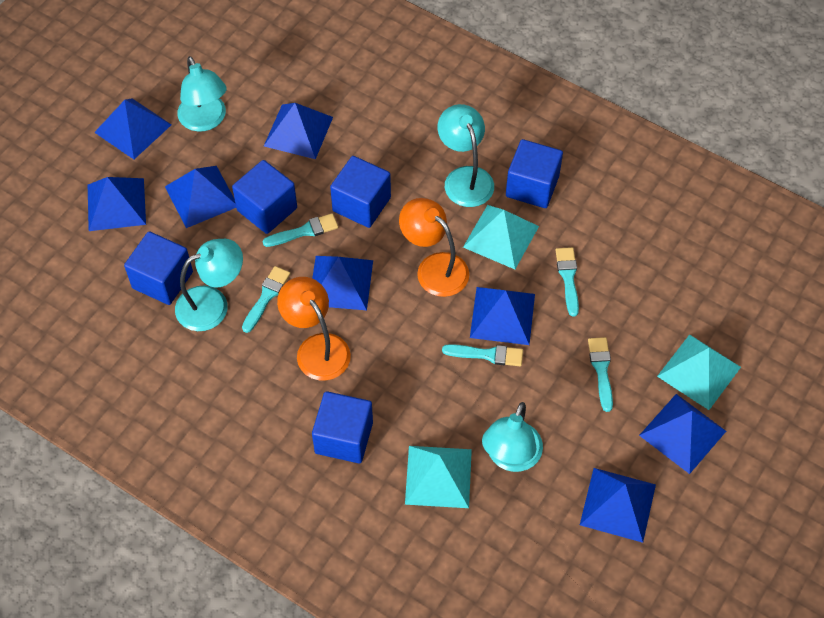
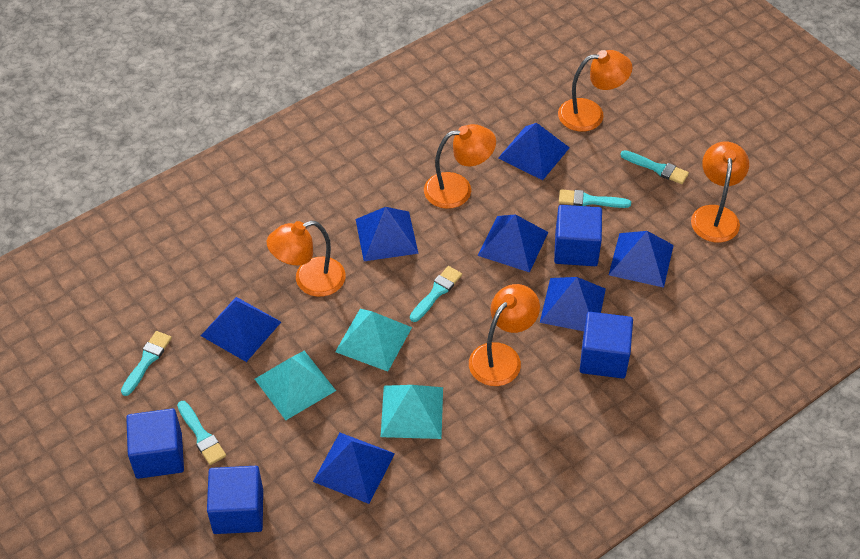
blue cube: 5 -> 4
blue pyramid: 8 -> 7
orange lamp: 2 -> 5
turquoise lamp: 4 -> 0

